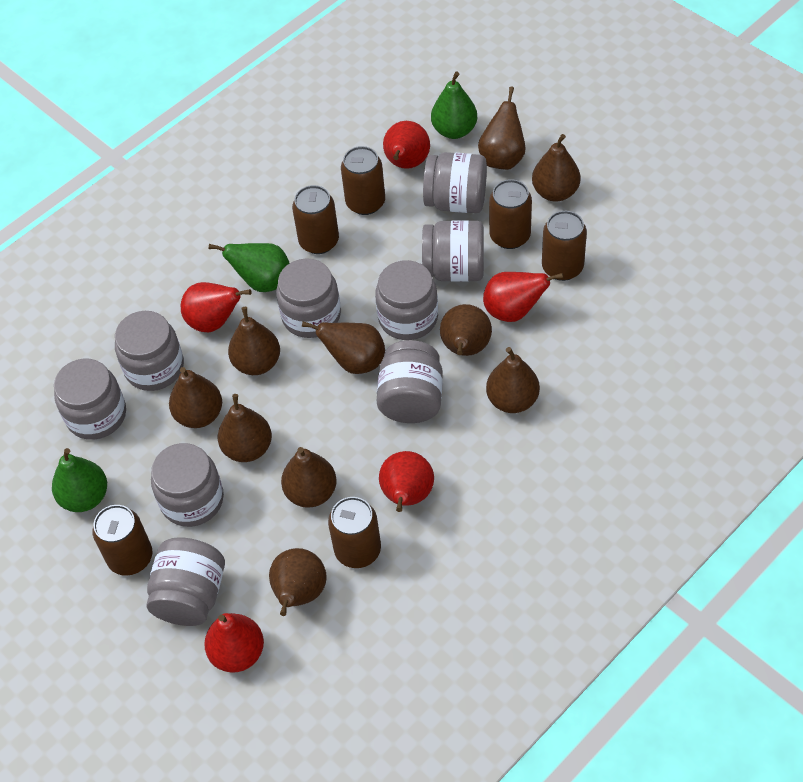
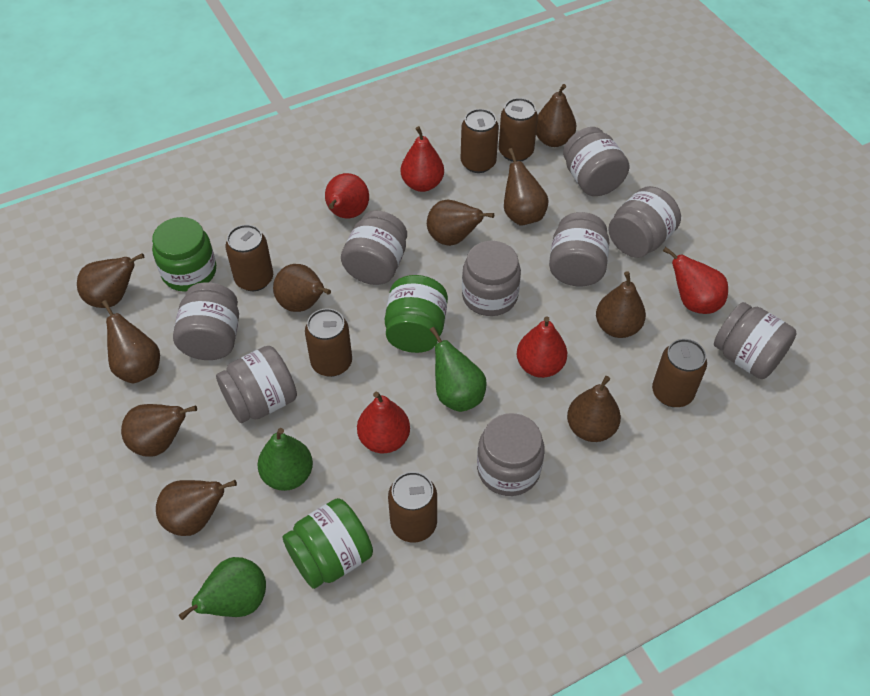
green jar: 0 -> 3

